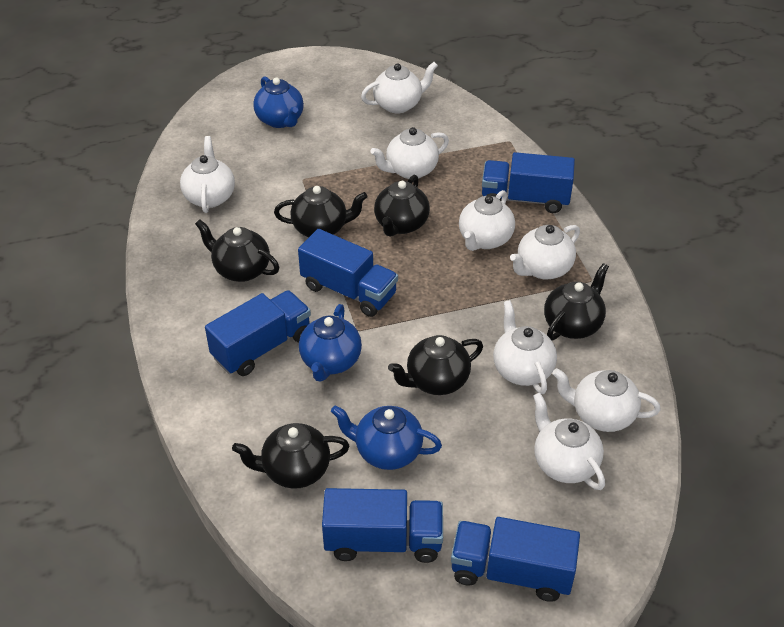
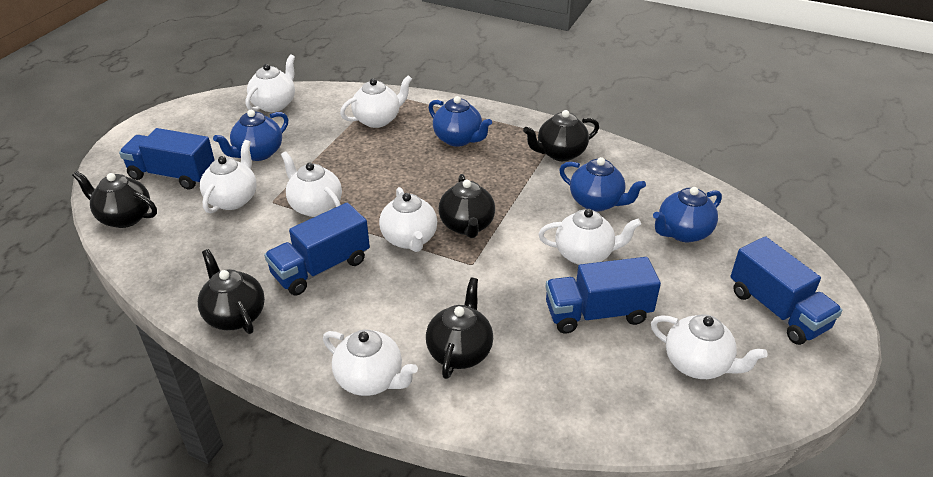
black teapot: 6 -> 5
blue teapot: 3 -> 4
blue truck: 5 -> 4

